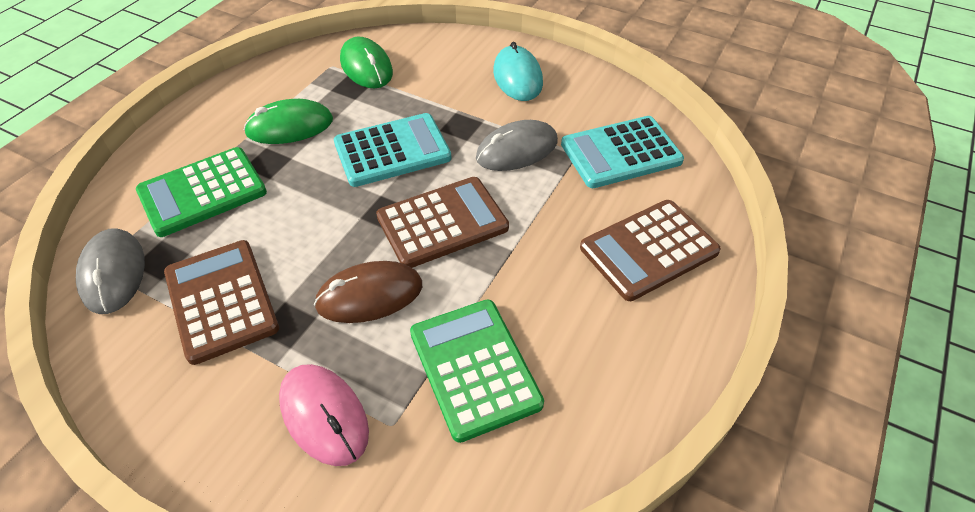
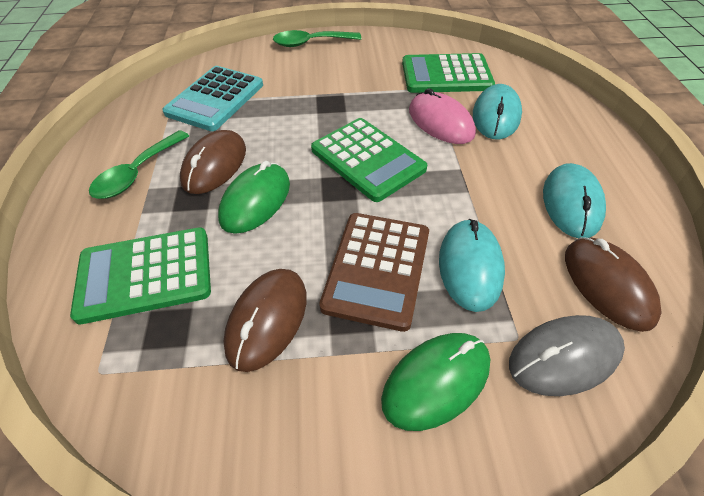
brown calculator: 3 -> 1
brown mouse: 1 -> 3
green calculator: 2 -> 3
green spoon: 0 -> 2
grey mouse: 2 -> 1
turquoise calculator: 2 -> 1
turquoise mouse: 1 -> 3

